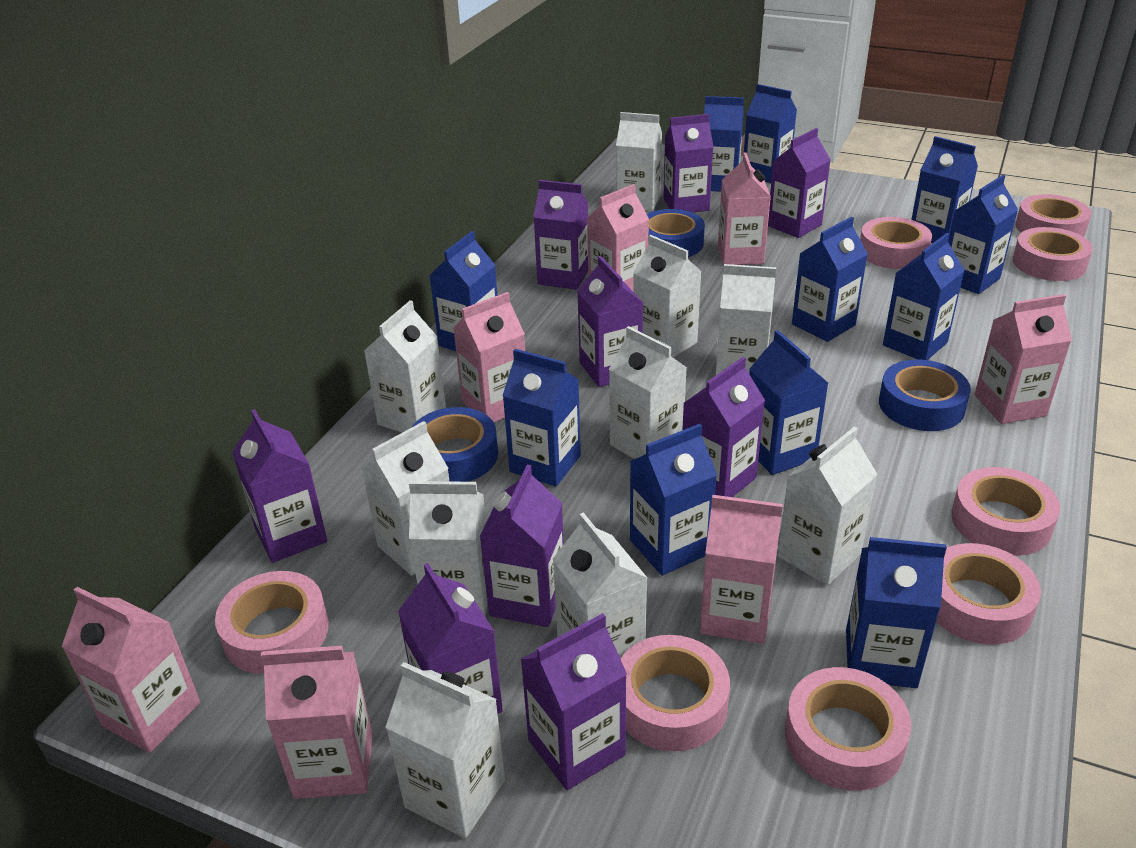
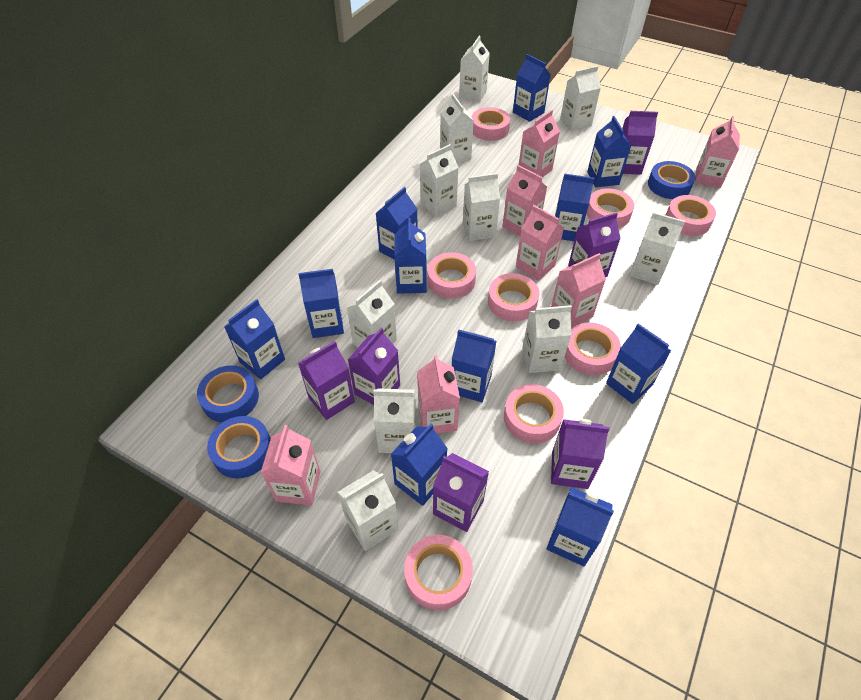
purple carton: 9 -> 6

